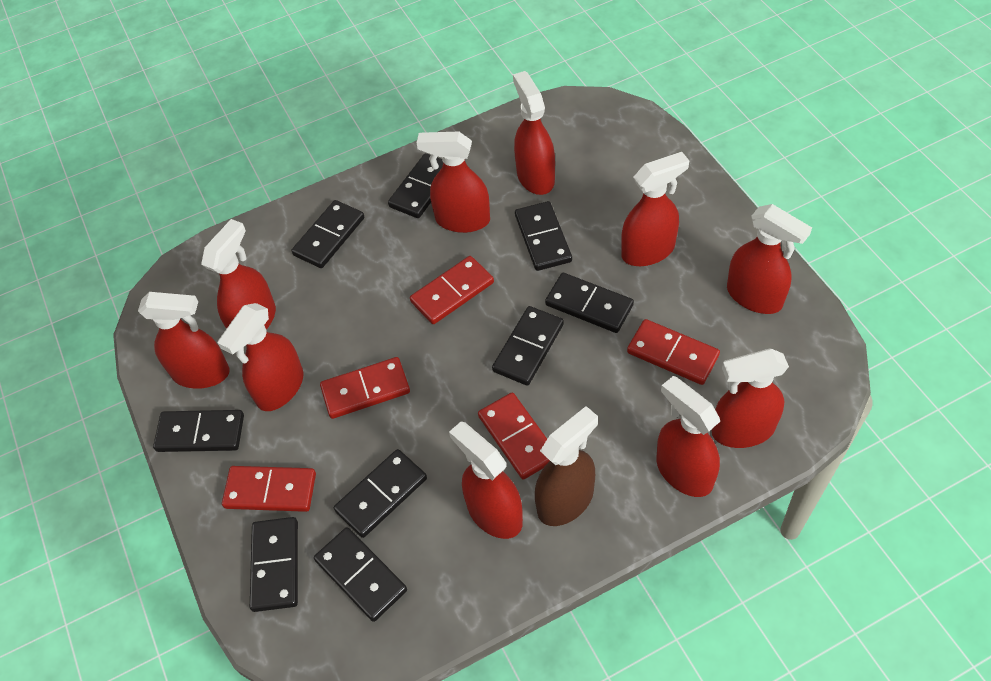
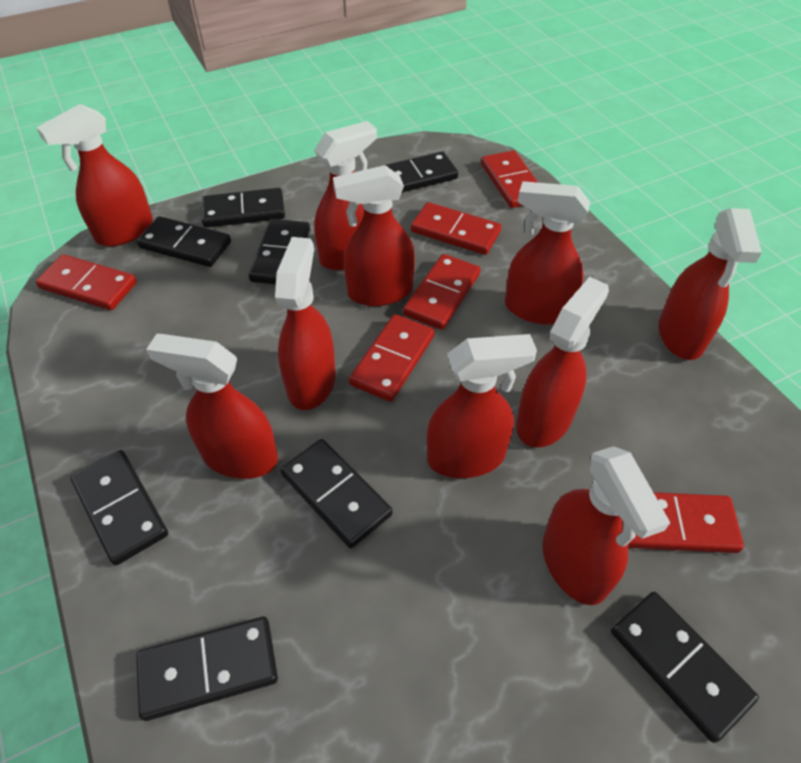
black domino: 9 -> 8
brown spray bottle: 1 -> 0
red domino: 5 -> 6

